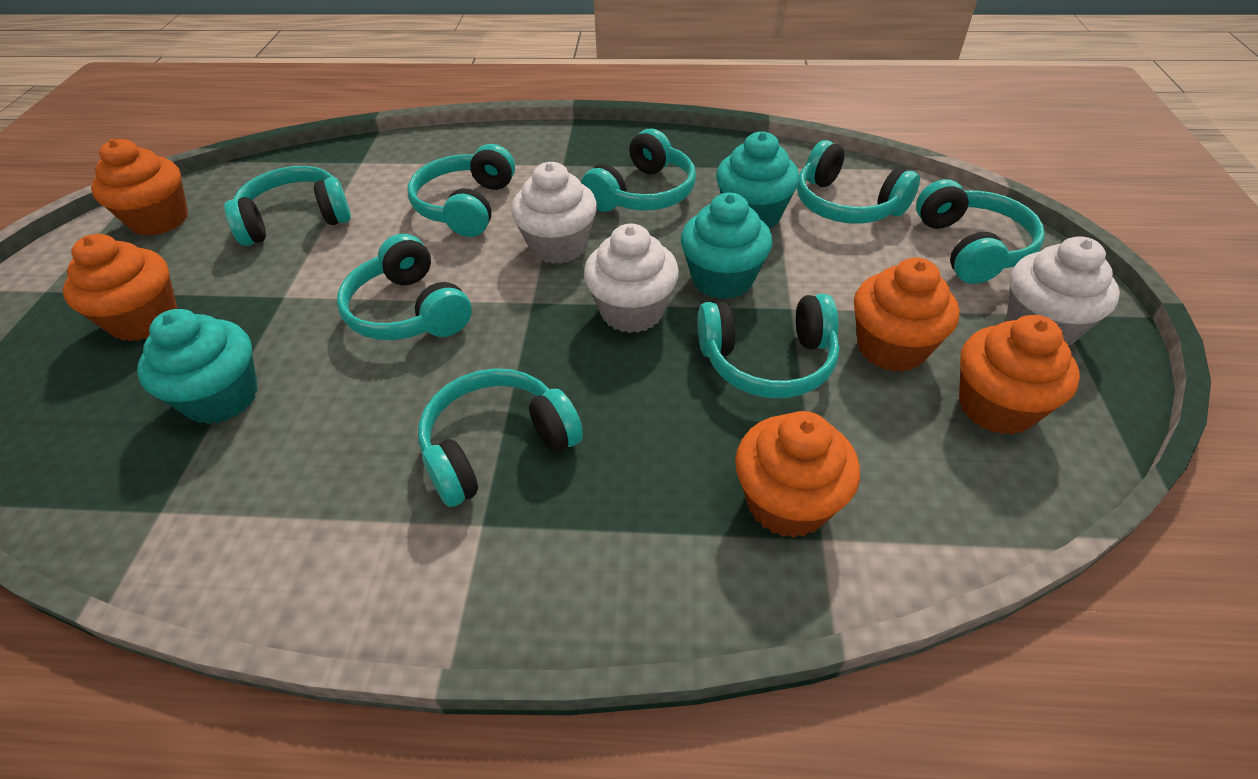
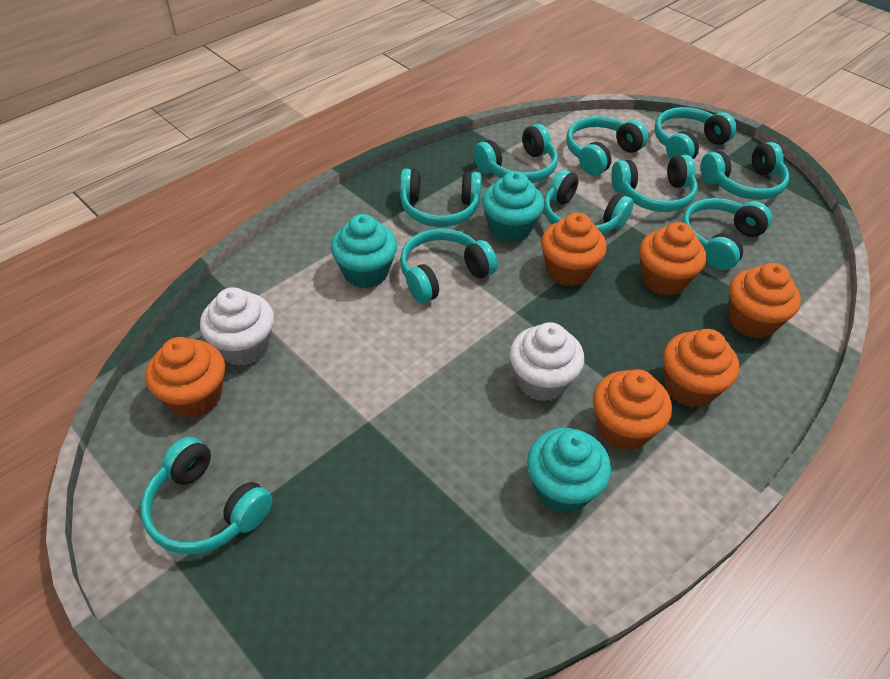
orange cupcake: 5 -> 6
turquoise headphones: 8 -> 10
white cupcake: 3 -> 2

